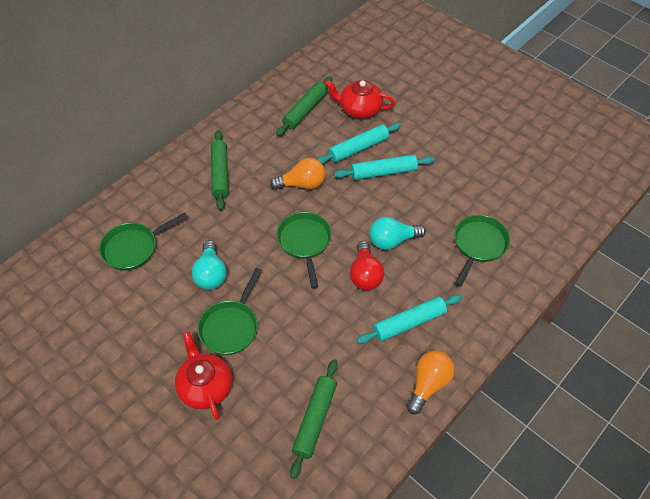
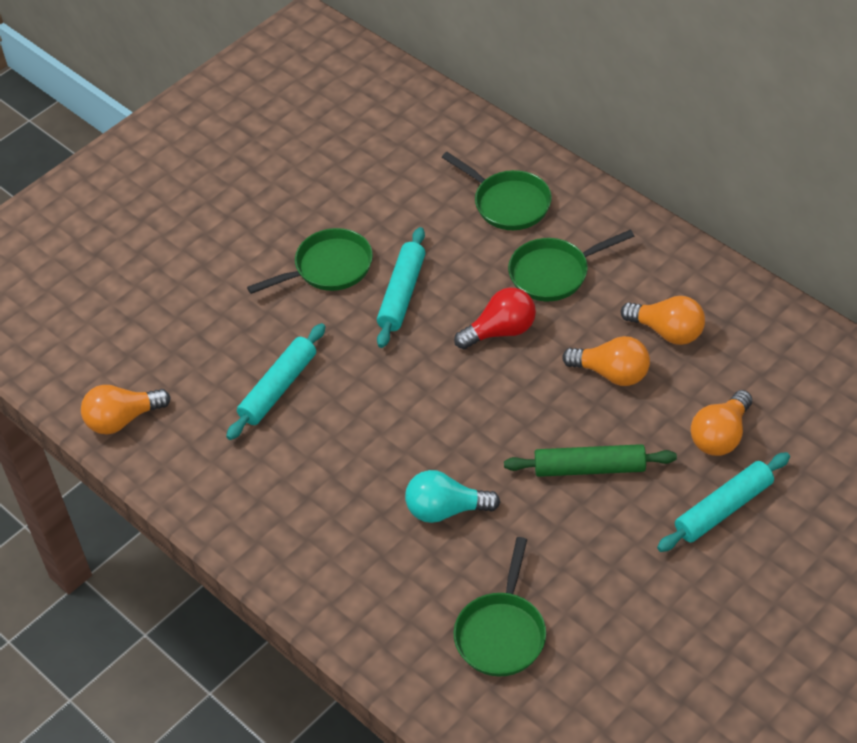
green rolling pin: 3 -> 1
orange light bulb: 2 -> 4
red teapot: 2 -> 0
turquoise light bulb: 2 -> 1

